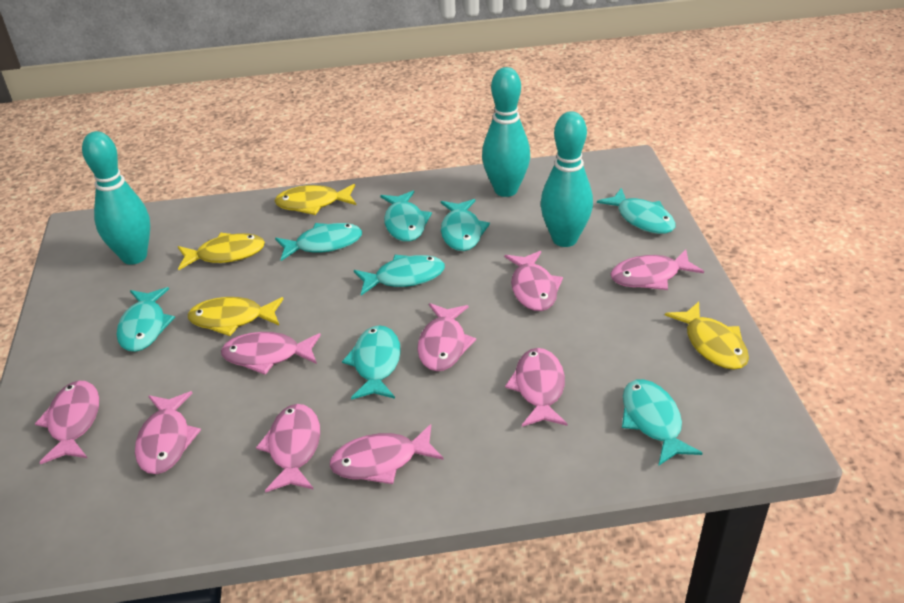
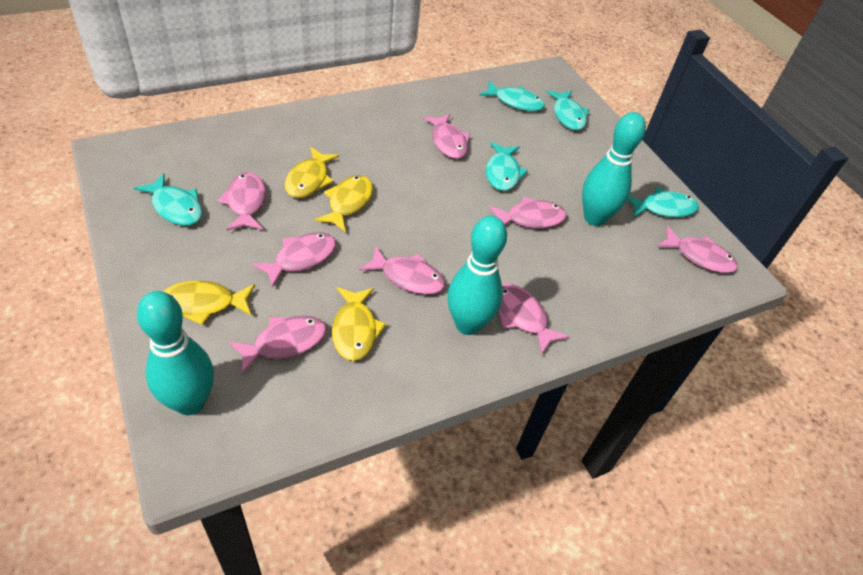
pink fish: 9 -> 8
turquoise fish: 8 -> 5

